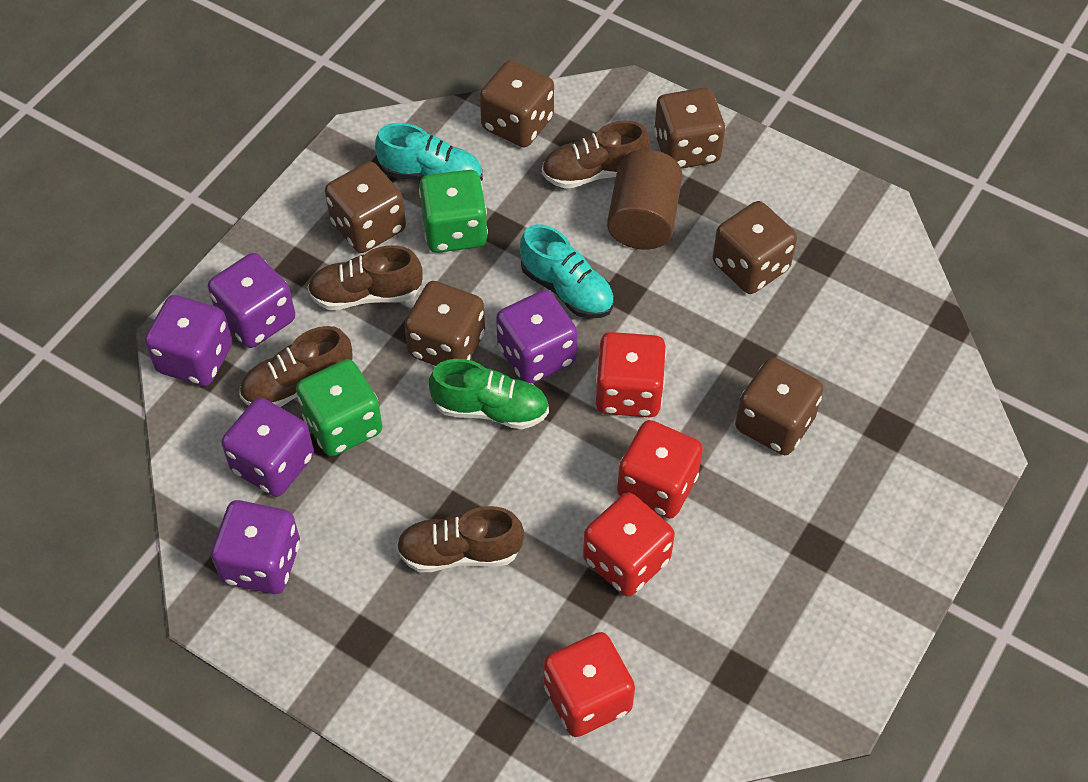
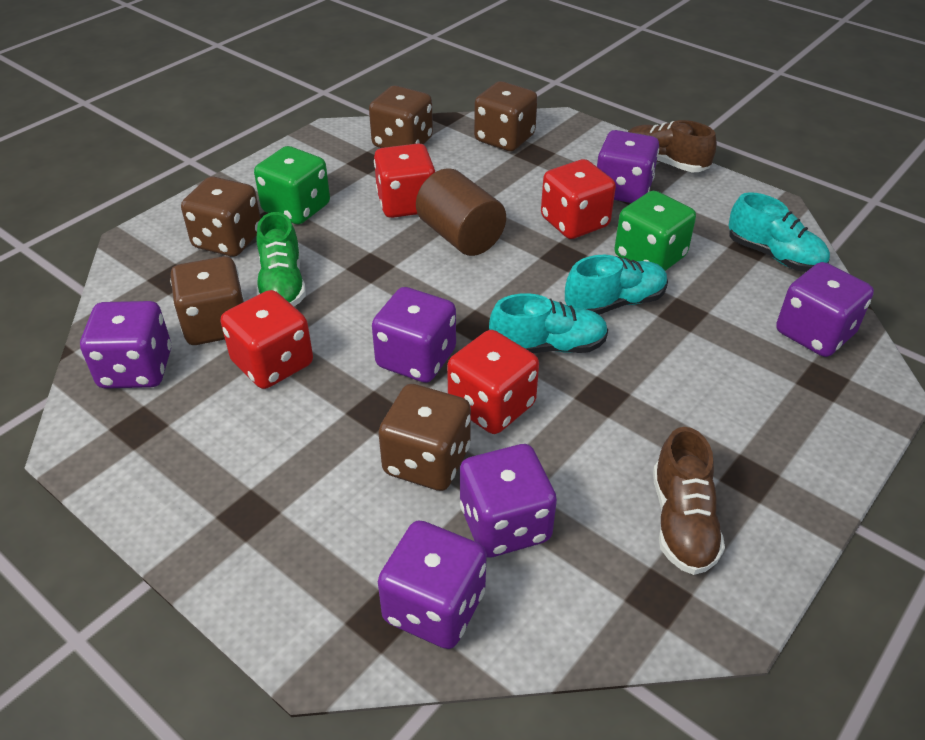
brown dice: 6 -> 5
brown shoe: 4 -> 2
purple dice: 5 -> 6
turquoise shoe: 2 -> 3

